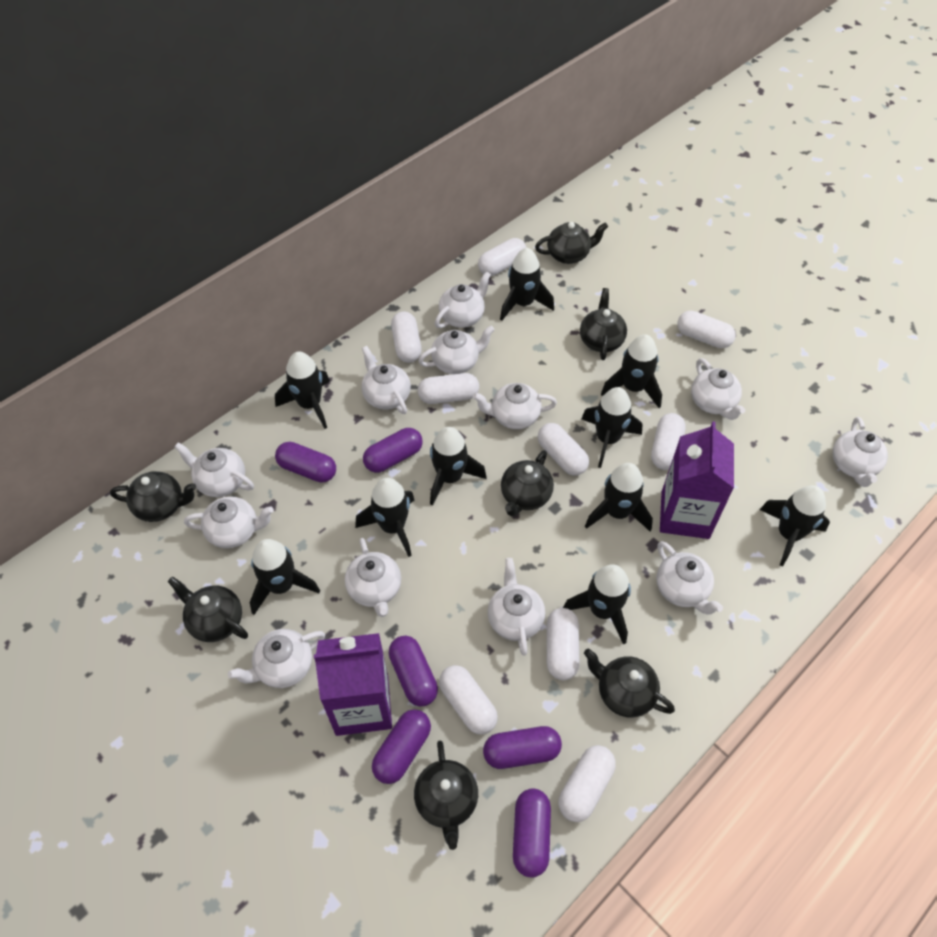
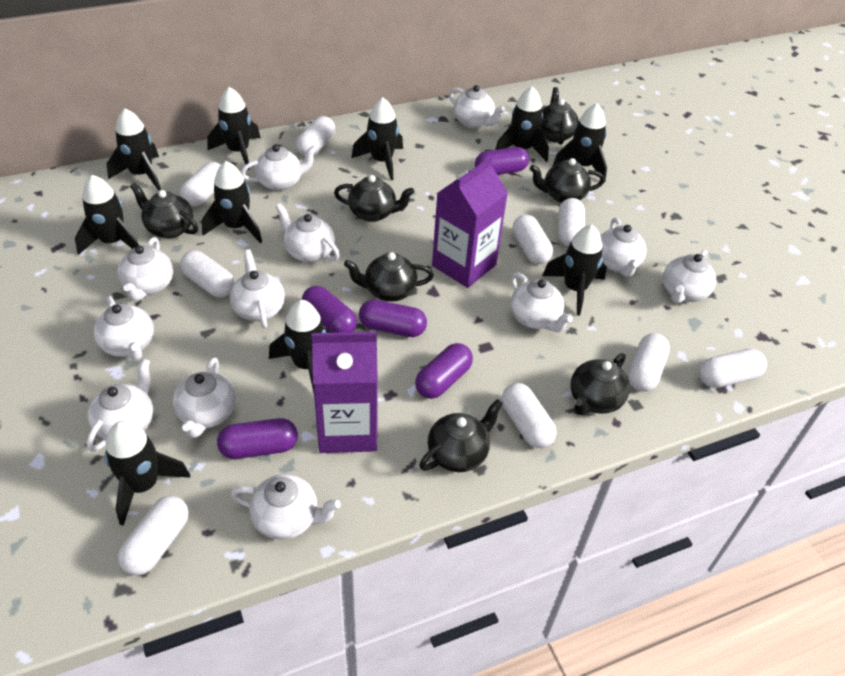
purple capsule: 6 -> 5

